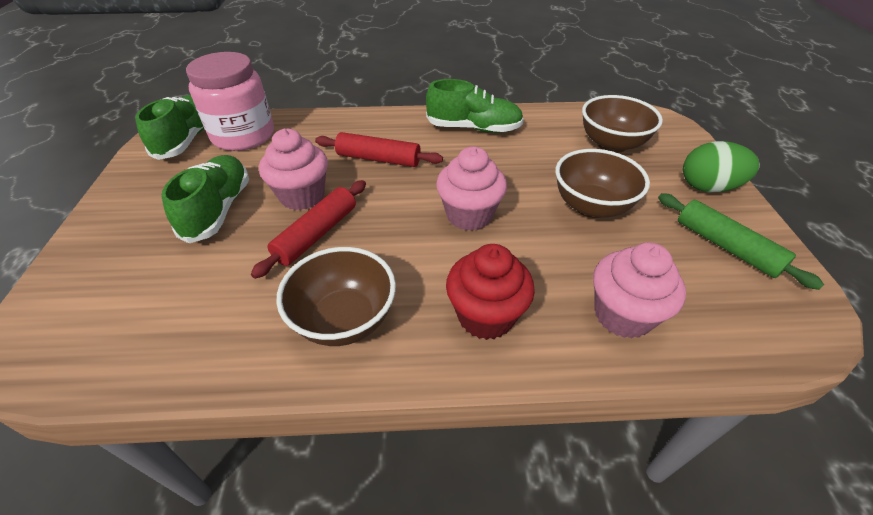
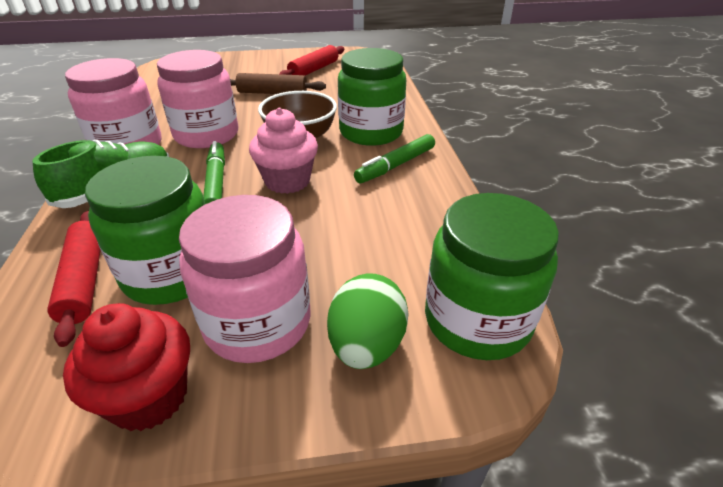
brown bowl: 3 -> 1
brown rolling pin: 0 -> 1
green jar: 0 -> 3
green marker: 0 -> 2
green rolling pin: 1 -> 0
green shoe: 3 -> 1
pink cupcake: 3 -> 1
pink jar: 1 -> 3

